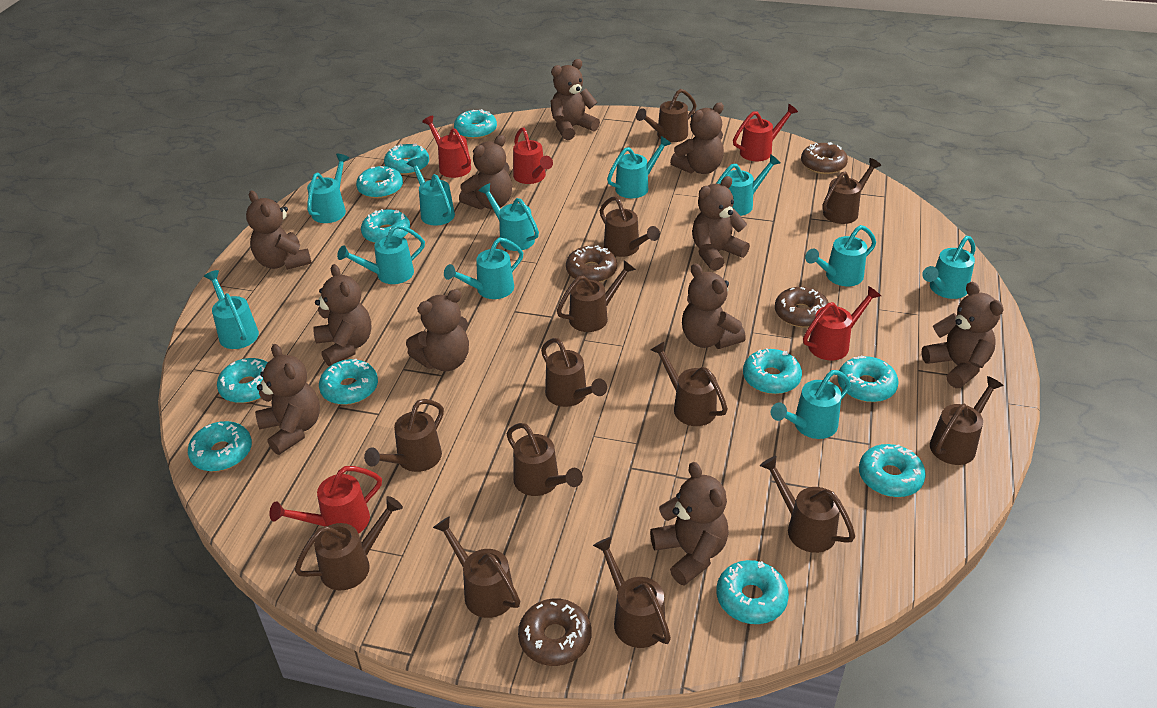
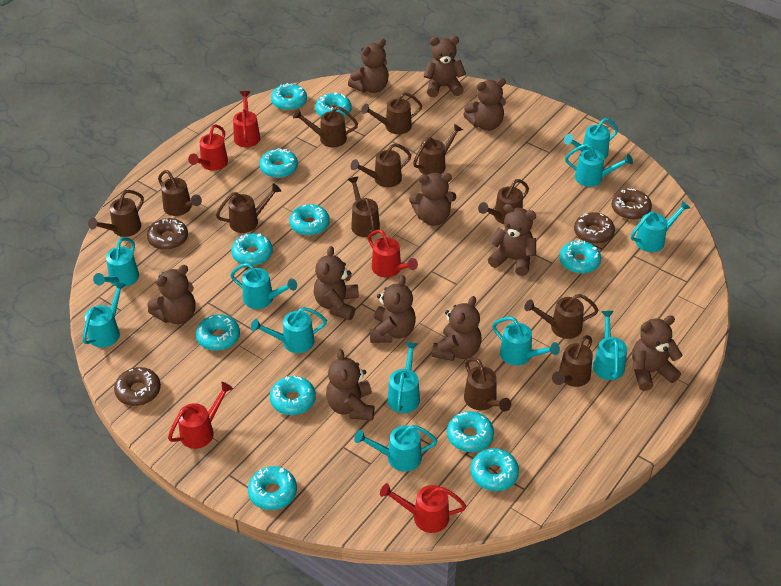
brown watering can: 13 -> 12

